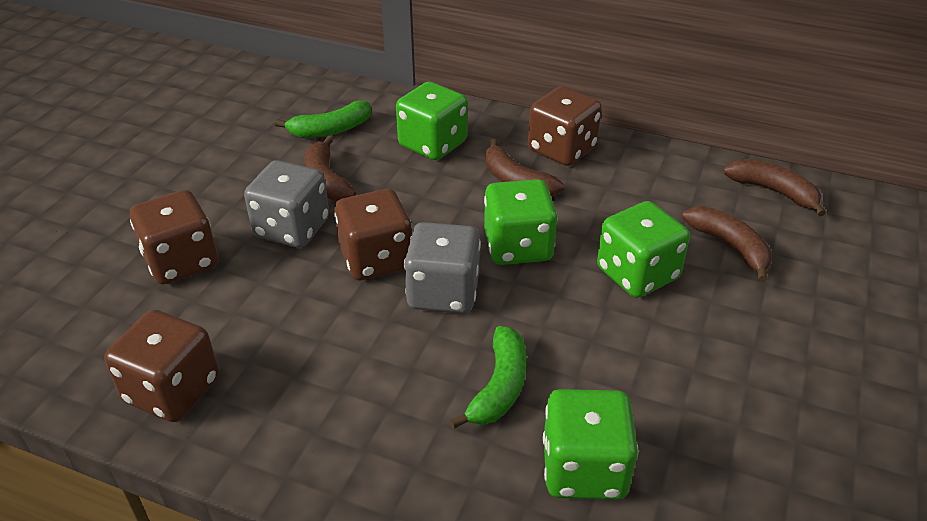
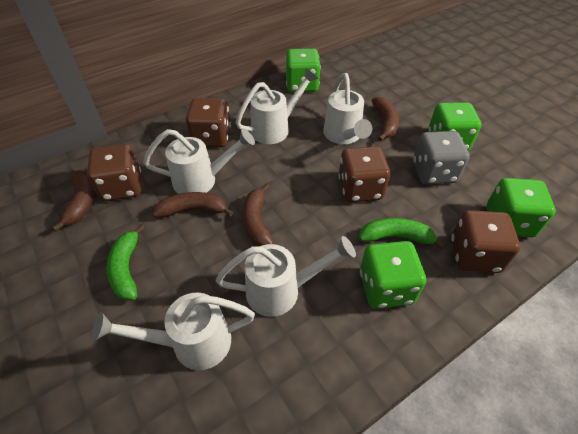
grey dice: 2 -> 1
white watering can: 0 -> 5

